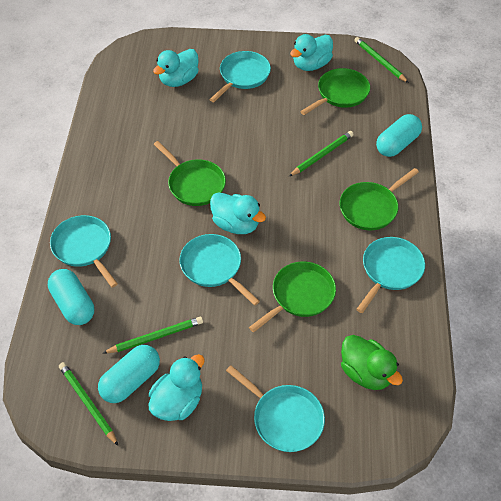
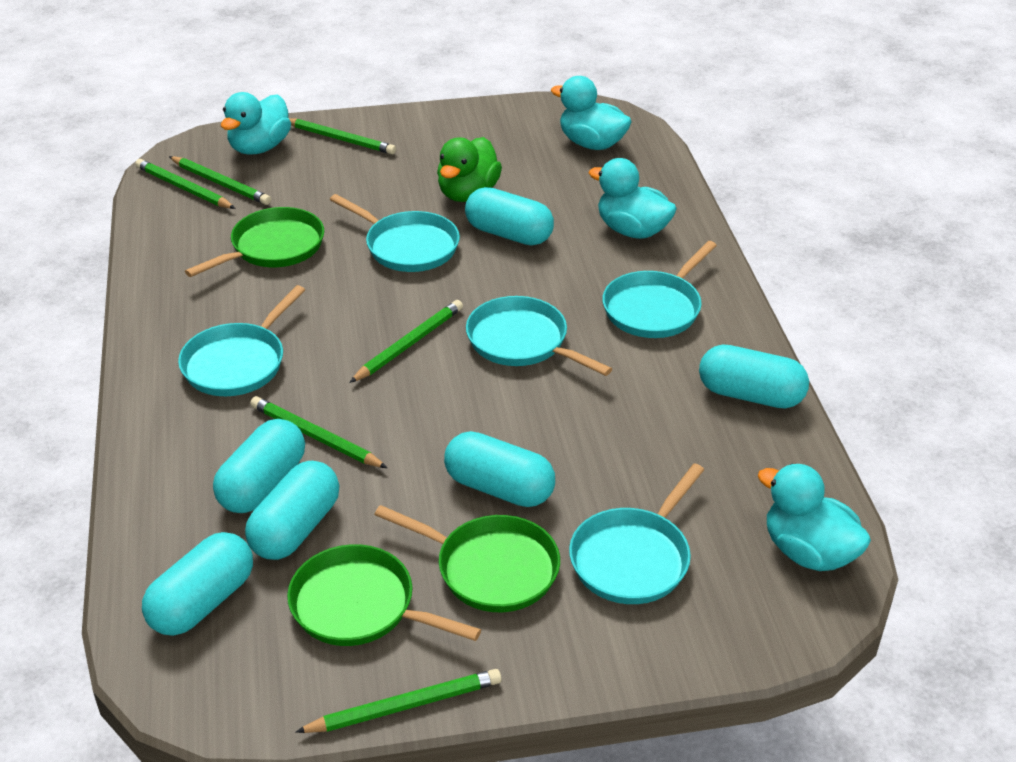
green pan: 4 -> 3
green pencil: 4 -> 6
turquoise capsule: 3 -> 6

